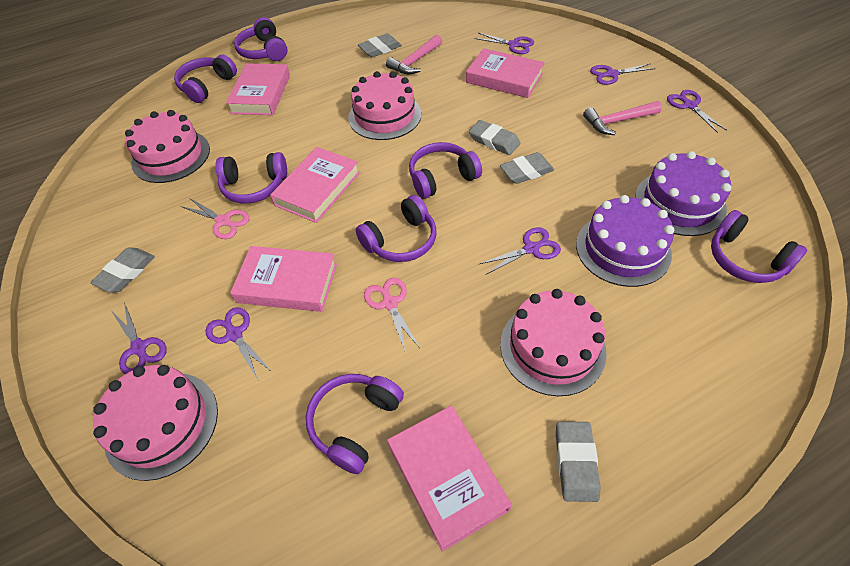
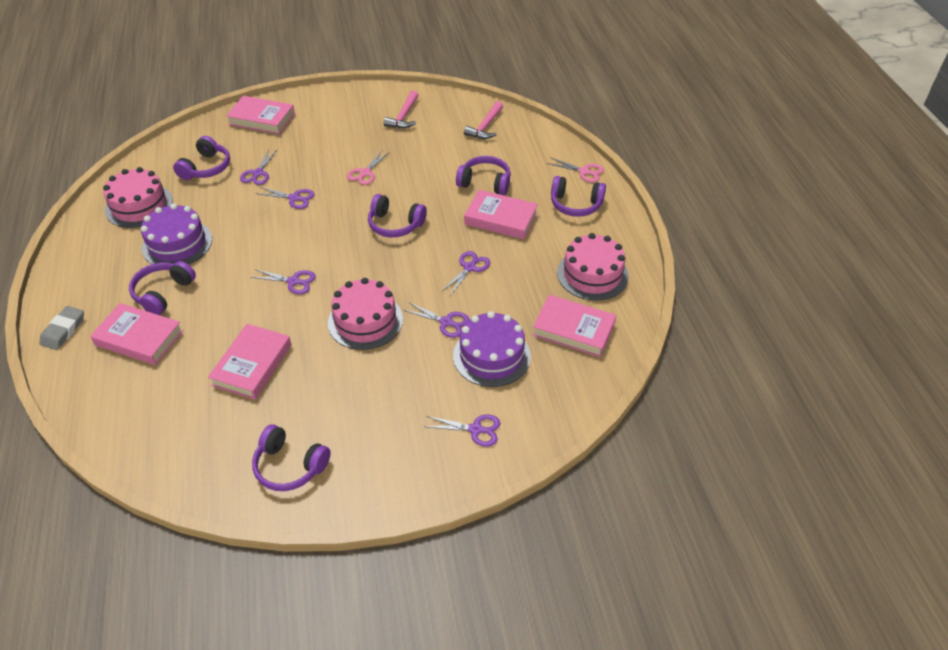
grey eraser: 5 -> 1
pink cake: 4 -> 3
purple headphones: 7 -> 6

